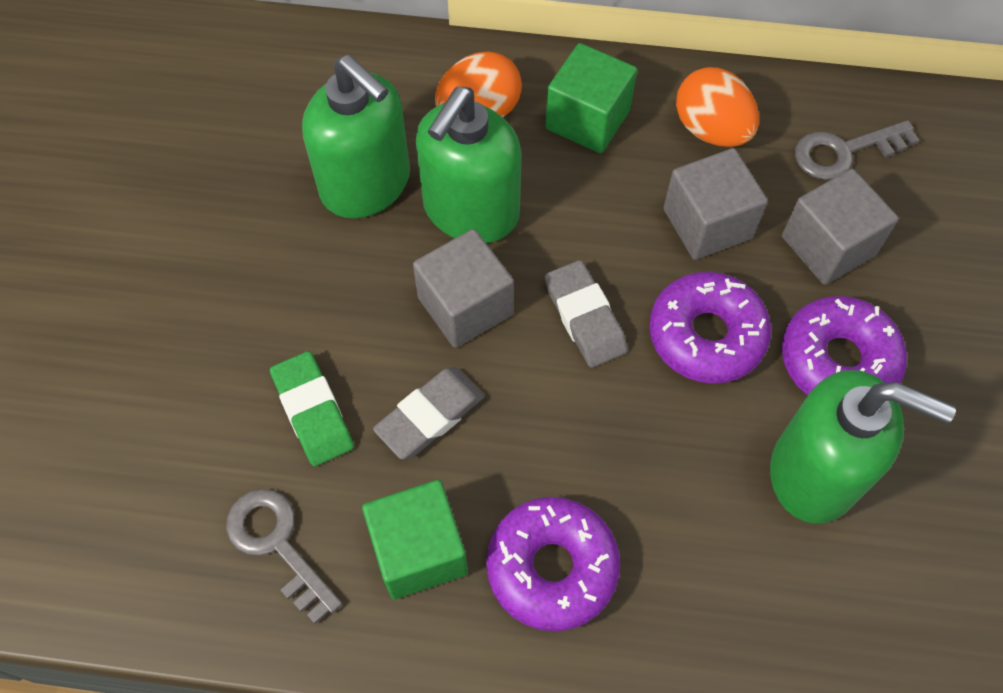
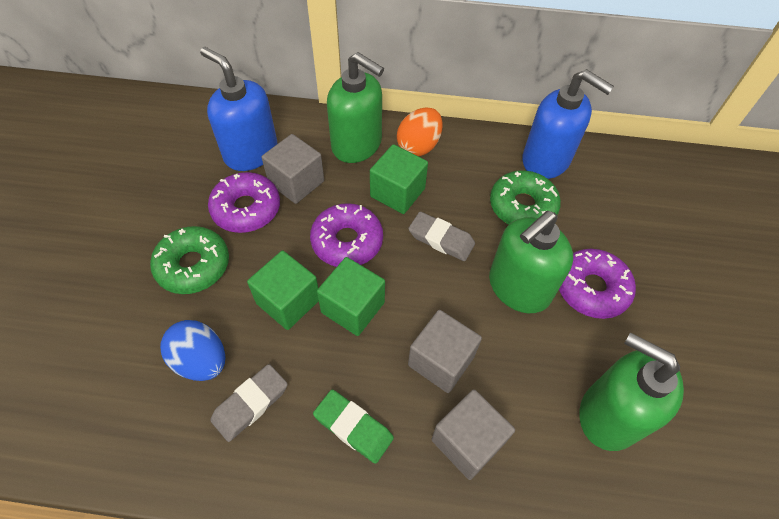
blue egg: 0 -> 1
blue soap dispenser: 0 -> 2
green cube: 2 -> 3
green donut: 0 -> 2
grey key: 2 -> 0
orange egg: 2 -> 1

